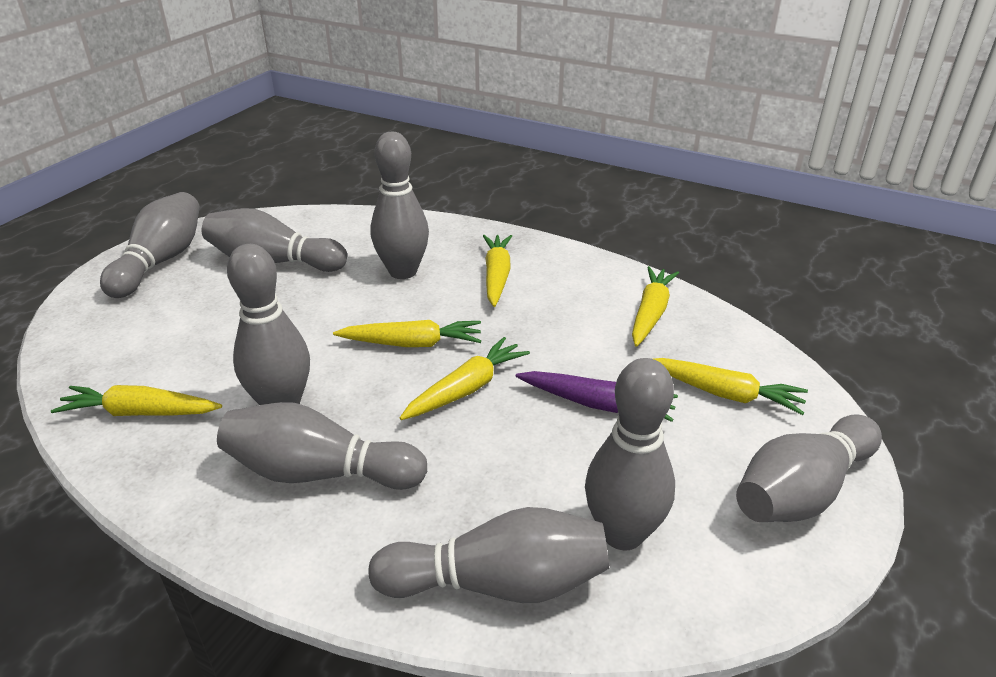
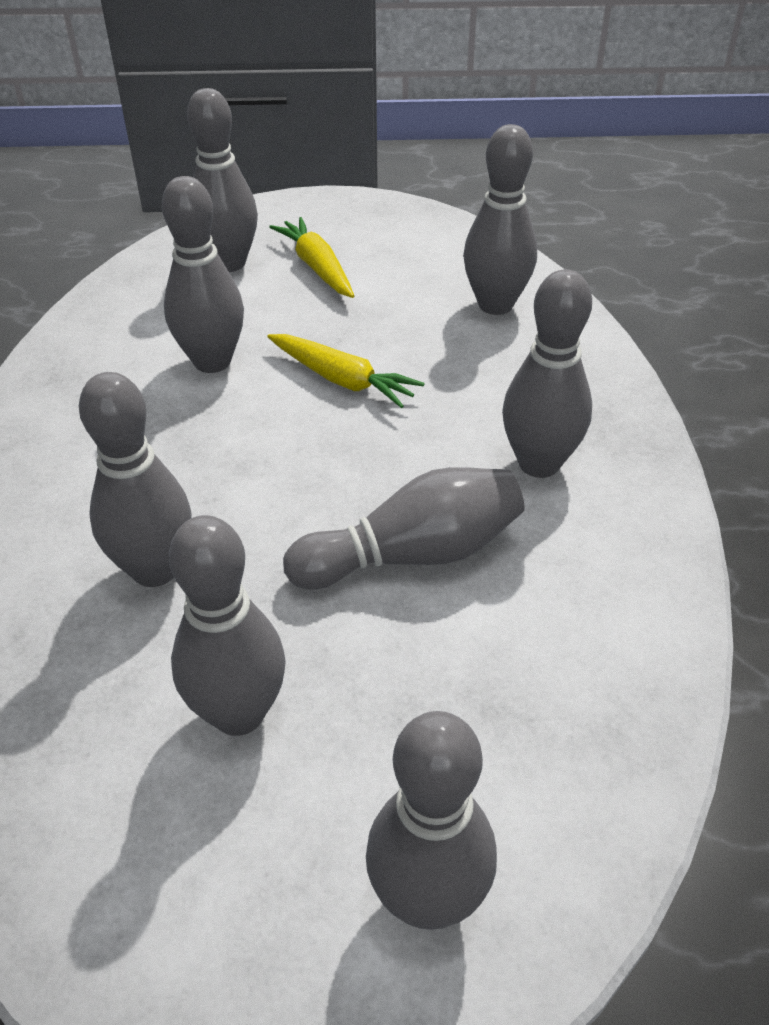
purple carrot: 1 -> 0
yellow carrot: 6 -> 2

